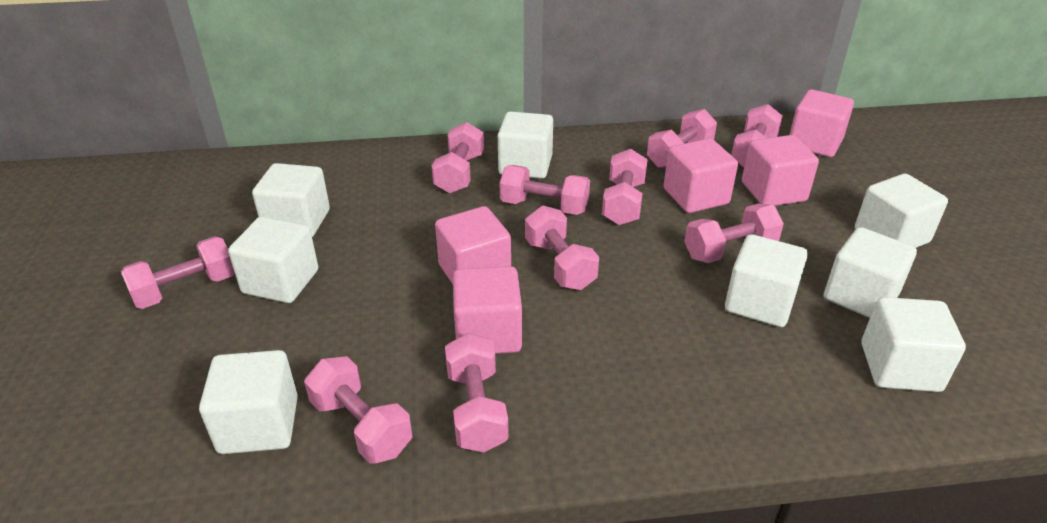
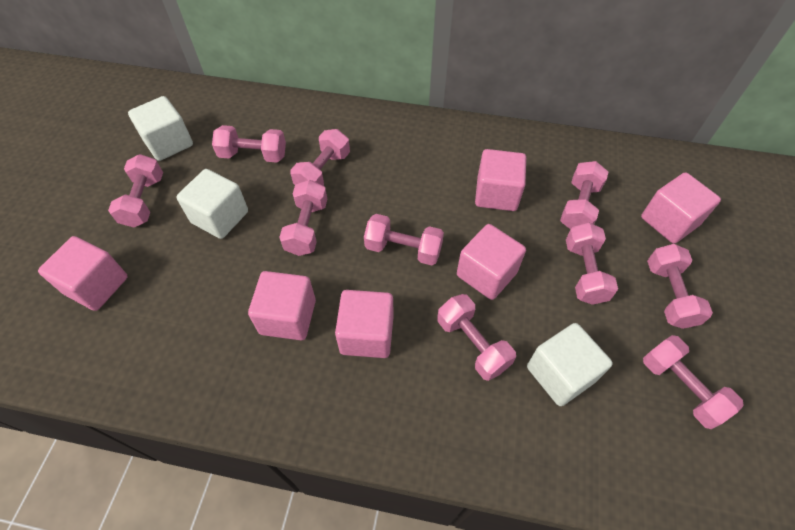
pink cube: 5 -> 6
white cube: 8 -> 3

